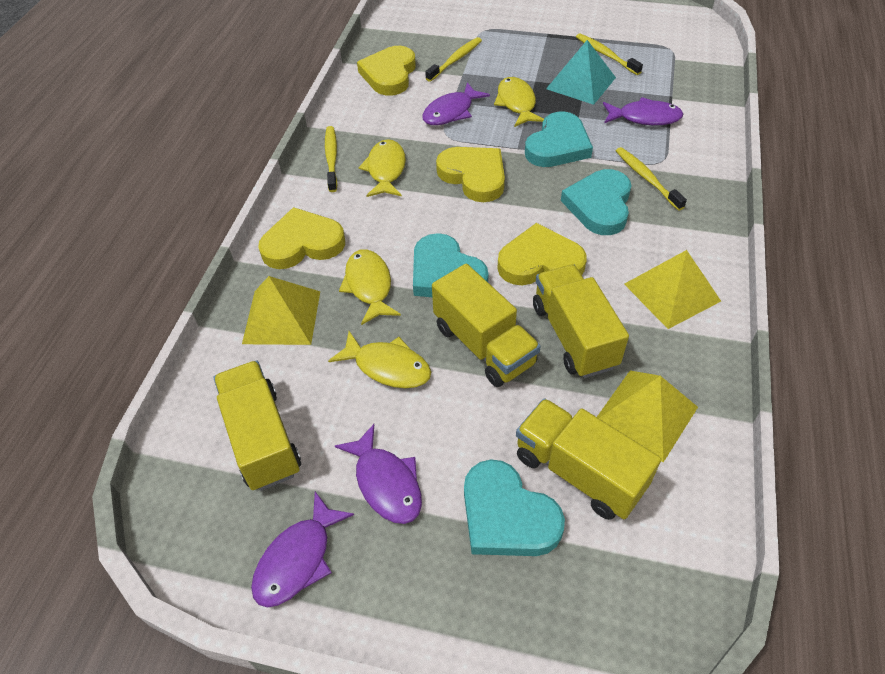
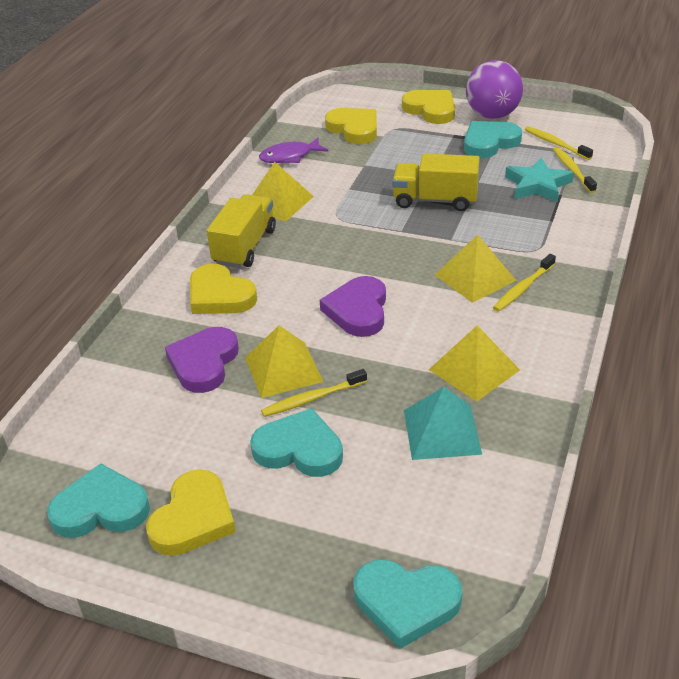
purple ball: 0 -> 1
purple fish: 4 -> 1
purple heart: 0 -> 2
turquoise star: 0 -> 1
yellow fish: 4 -> 0
yellow pyramid: 3 -> 4
yellow truck: 4 -> 2

